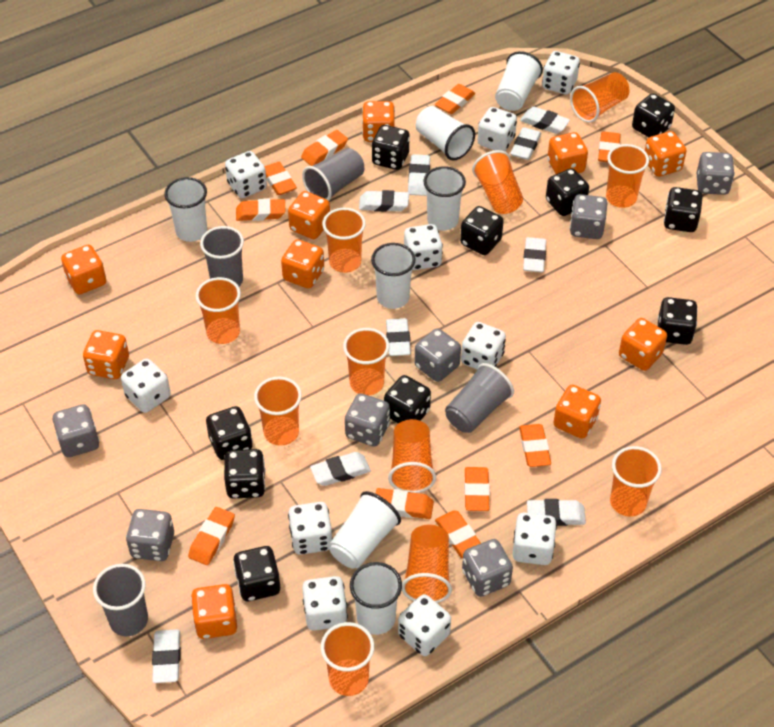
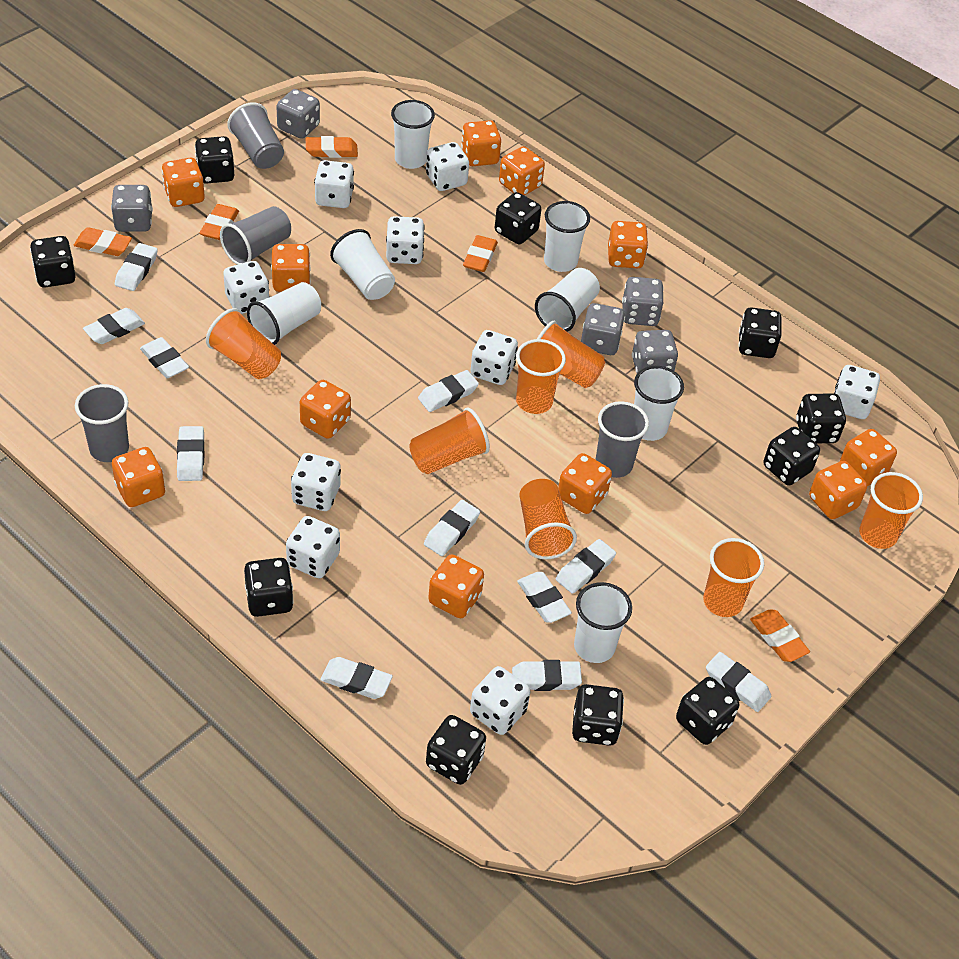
grey dice: 7 -> 5
orange cup: 11 -> 7
orange dice: 10 -> 11
orange eraser: 10 -> 5
white dice: 10 -> 9
white eraser: 9 -> 11

